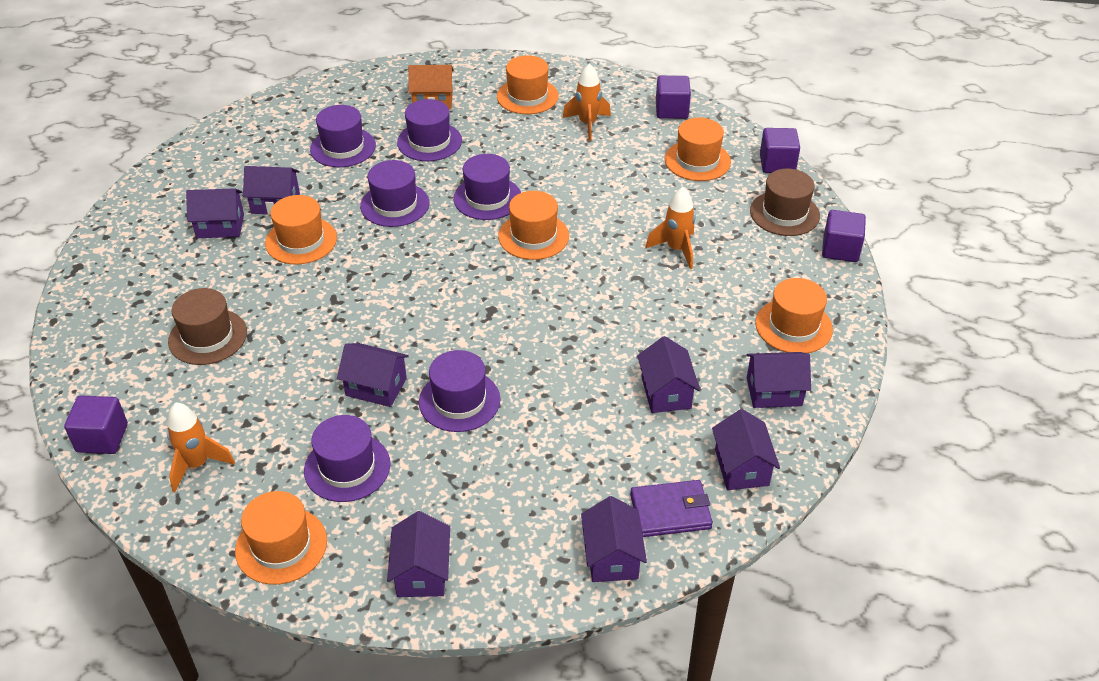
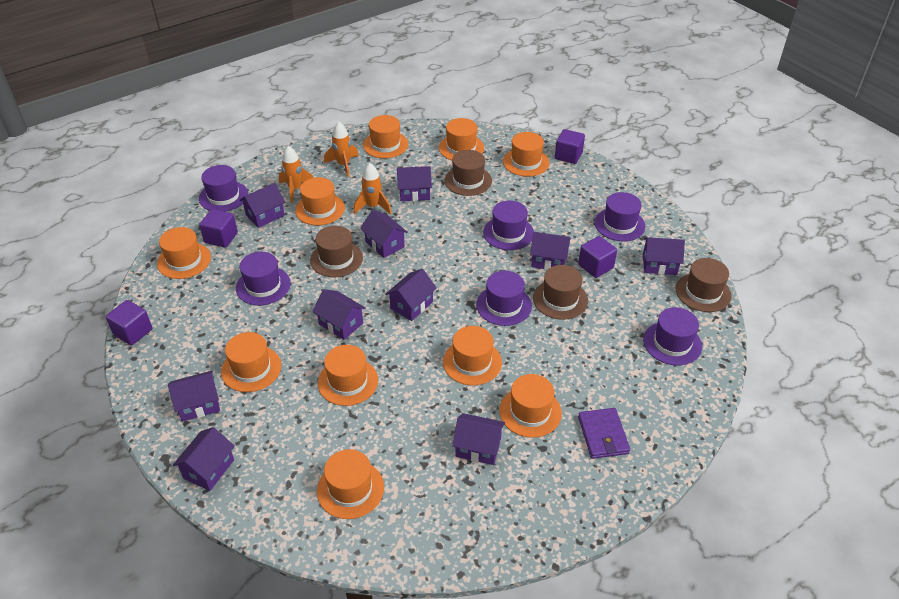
brown hat: 2 -> 4
orange hat: 6 -> 10
orange house: 1 -> 0
purple house: 8 -> 10

